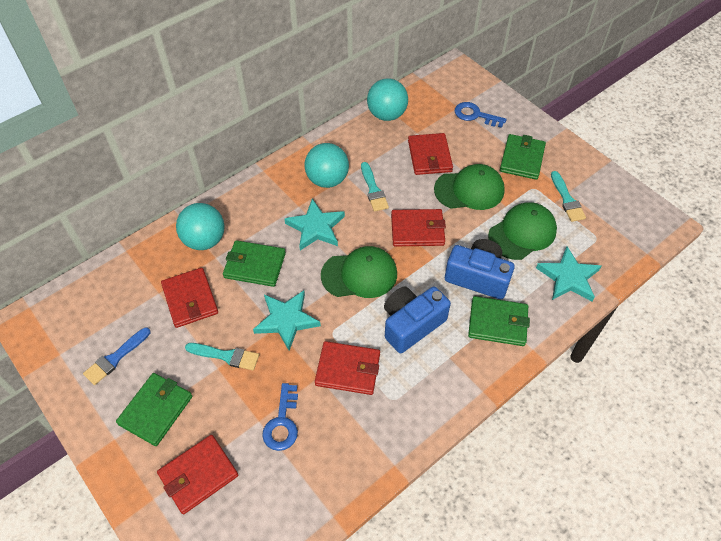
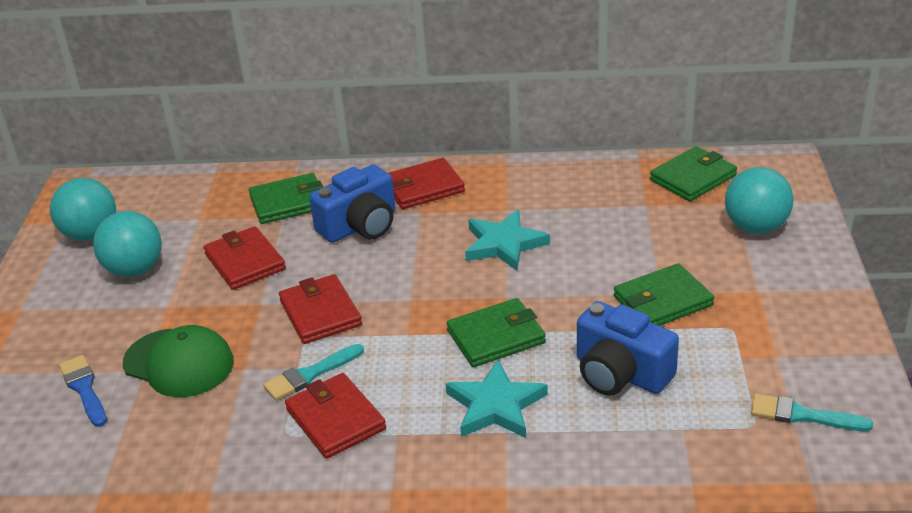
blue key: 2 -> 0
green cap: 3 -> 1
red wallet: 5 -> 4
turquoise brush: 3 -> 2
turquoise star: 3 -> 2

